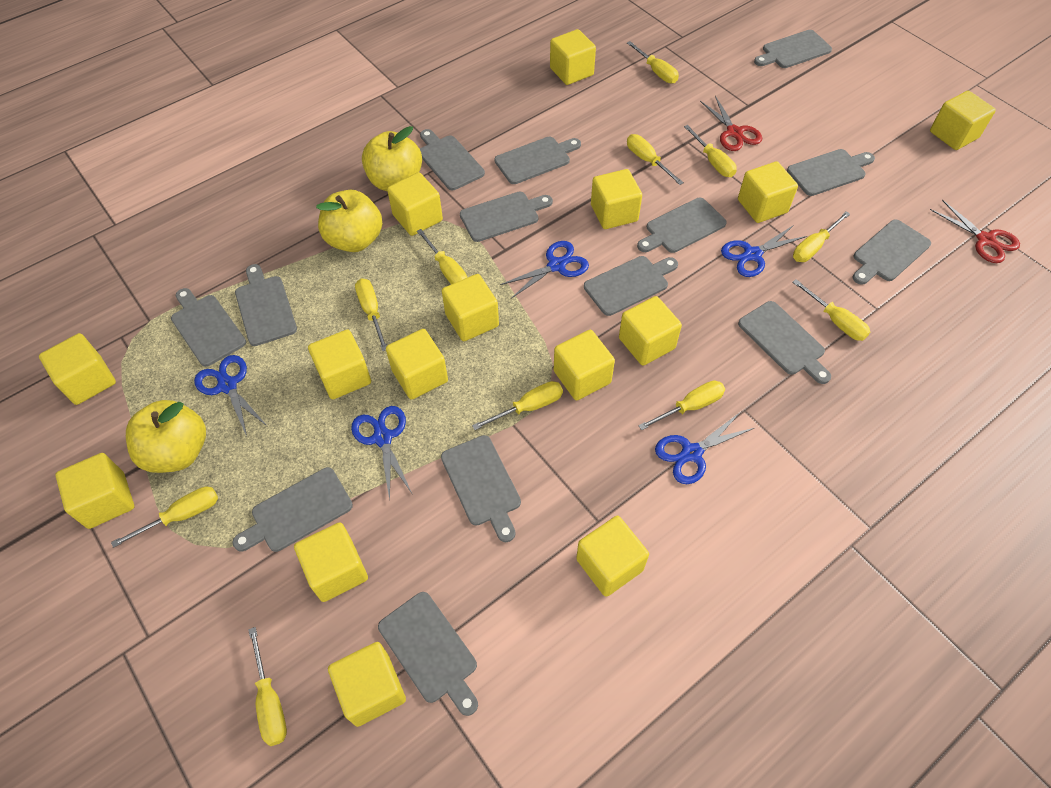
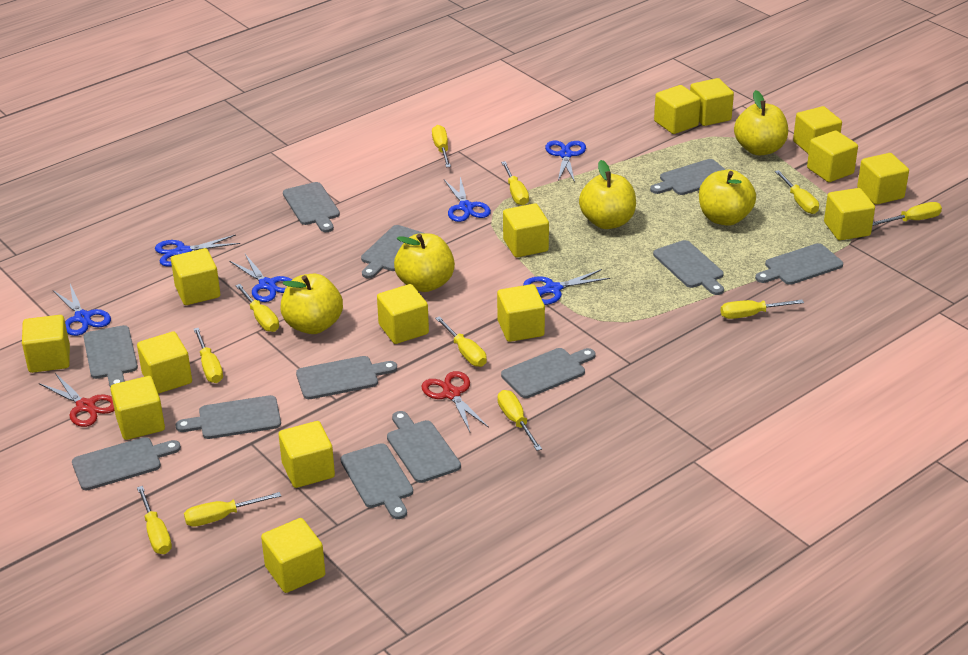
blue scissors: 5 -> 6
grey cutting board: 14 -> 12
yellow apple: 3 -> 5

